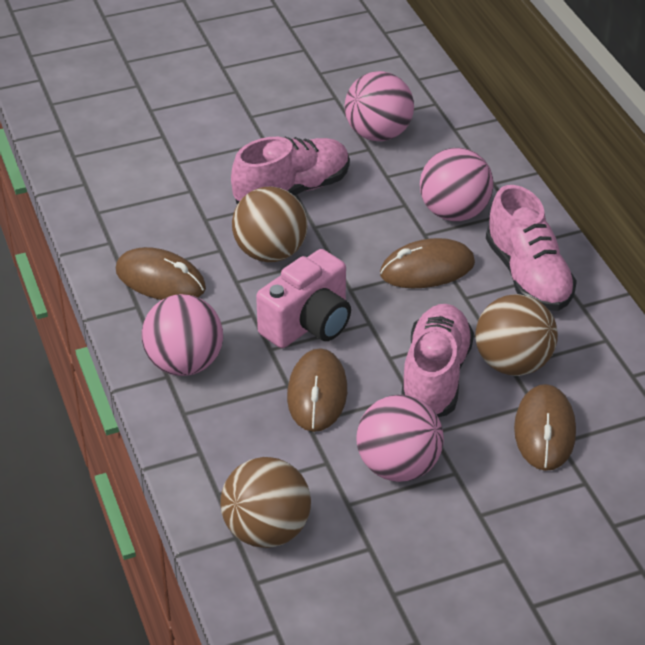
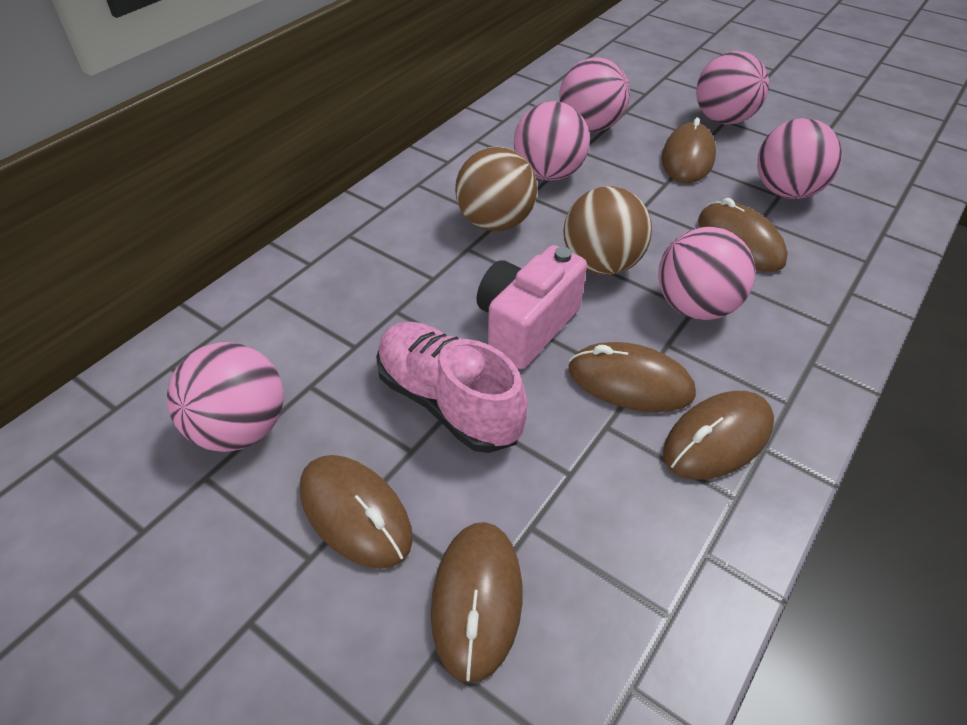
brown ball: 3 -> 2
brown mouse: 4 -> 6
pink ball: 4 -> 6
pink shoe: 3 -> 1

